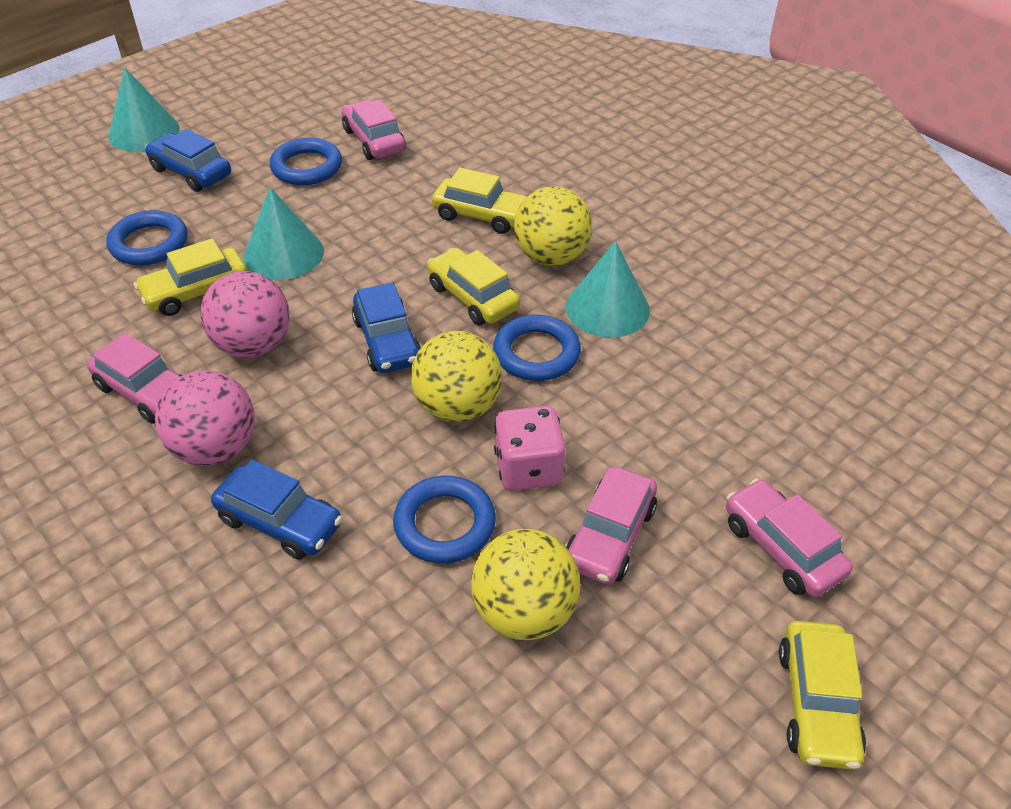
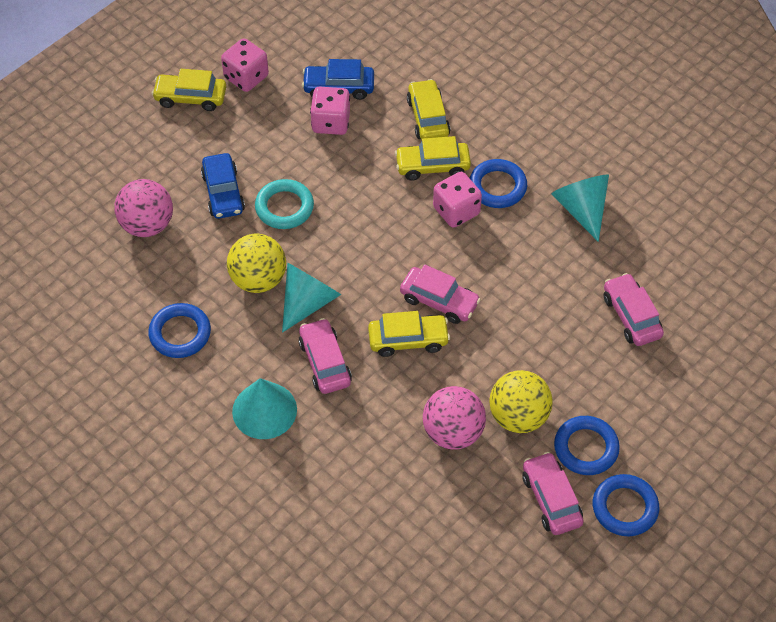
blue car: 3 -> 2
pink dice: 1 -> 3
turquoise ring: 0 -> 1
yellow ball: 3 -> 2

